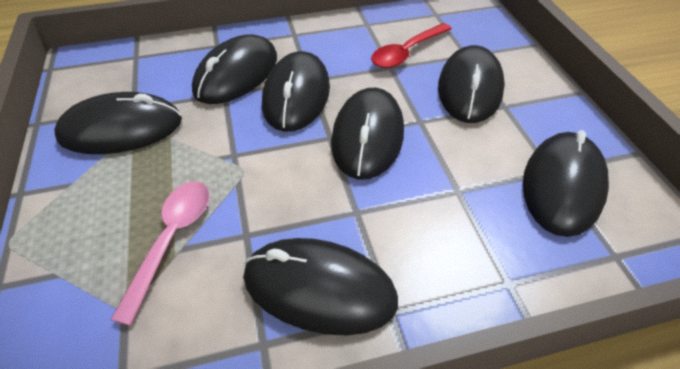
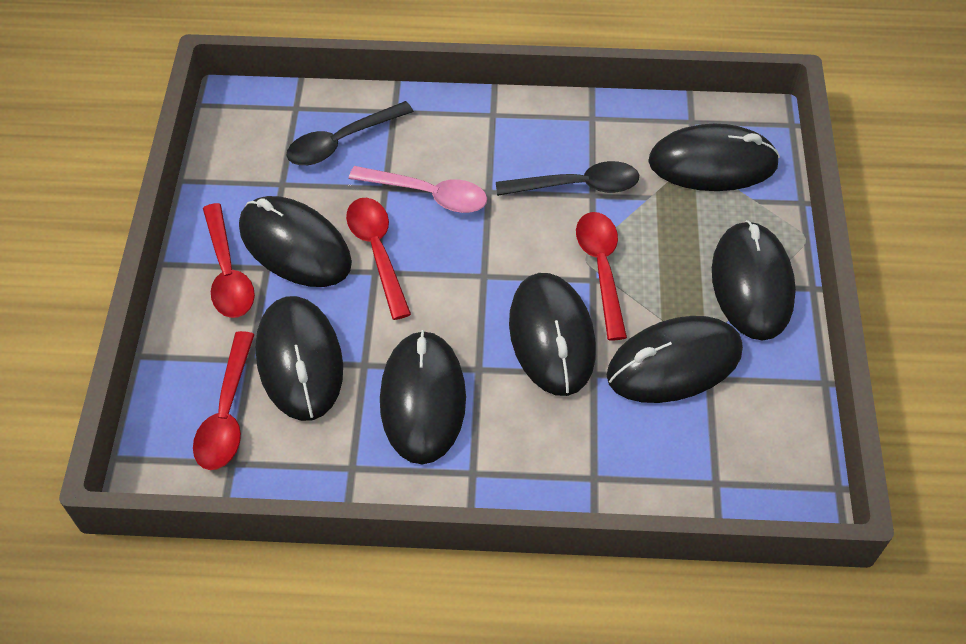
black spoon: 0 -> 2
red spoon: 1 -> 4

